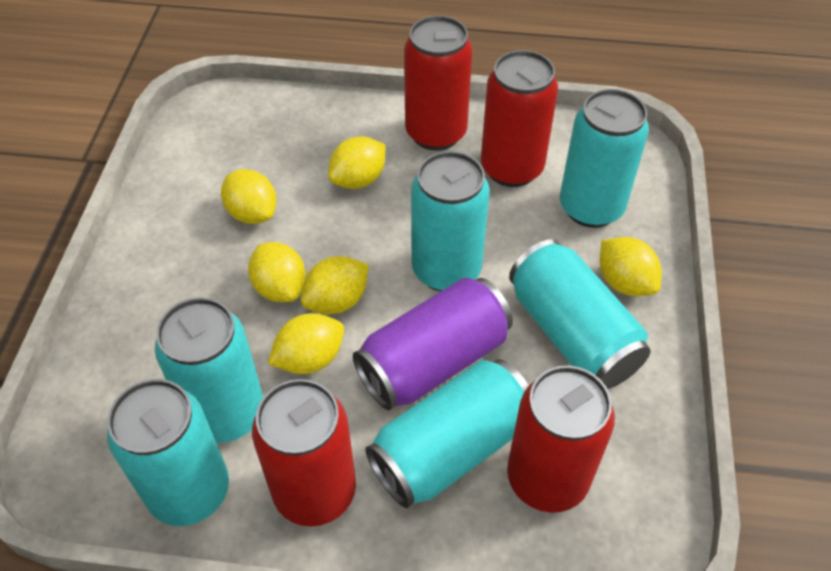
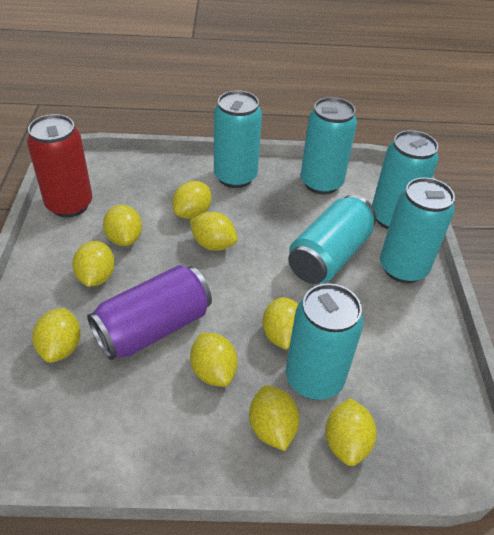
red can: 4 -> 1
yellow lemon: 6 -> 9

